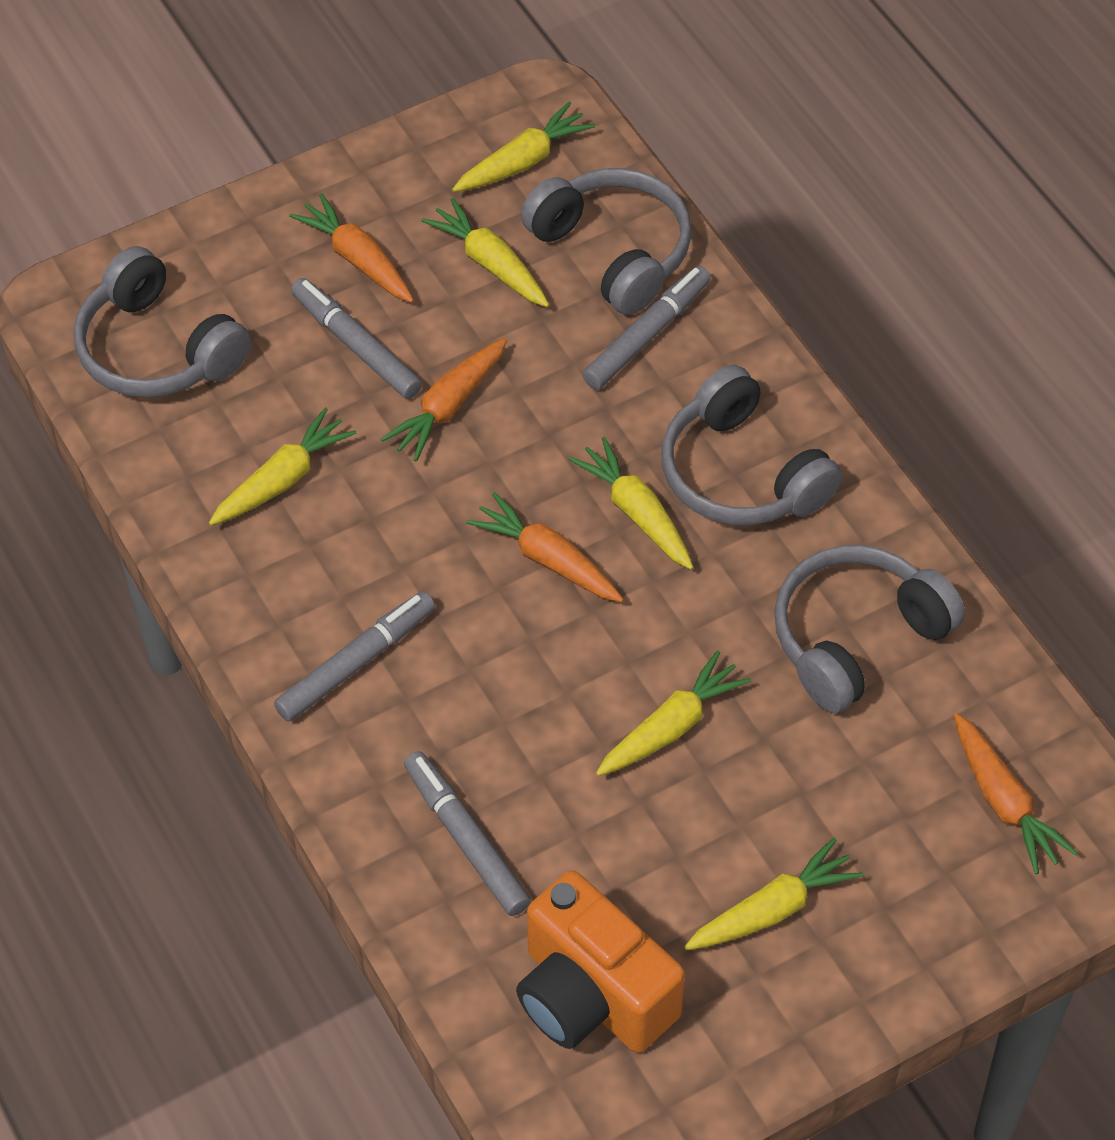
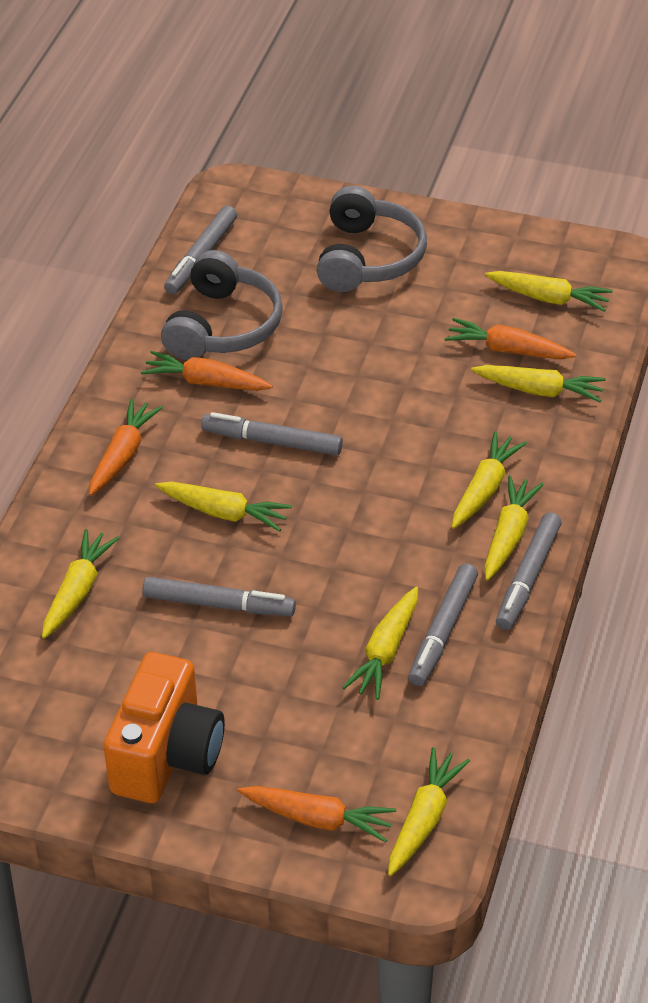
grey headphones: 4 -> 2
grey marker: 4 -> 5
yellow carrot: 6 -> 8

